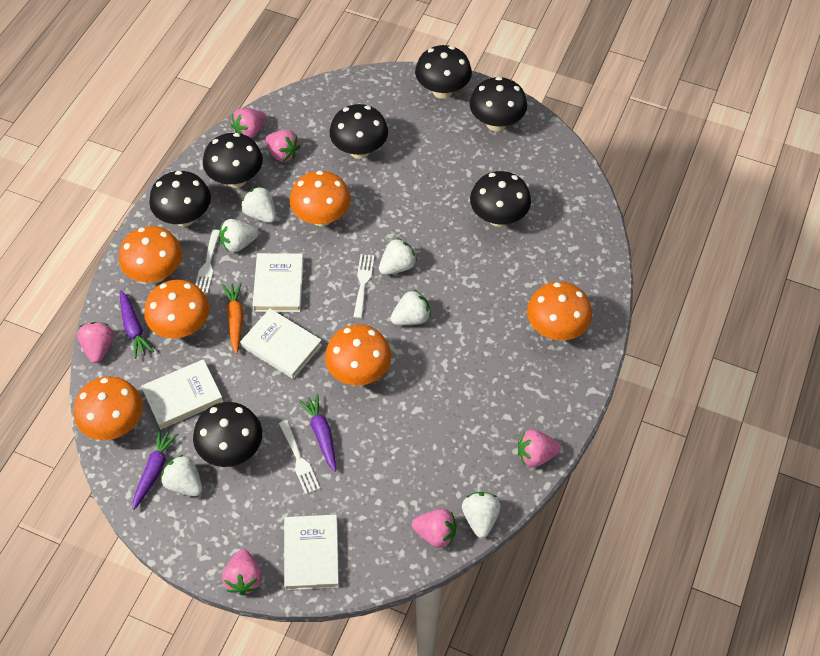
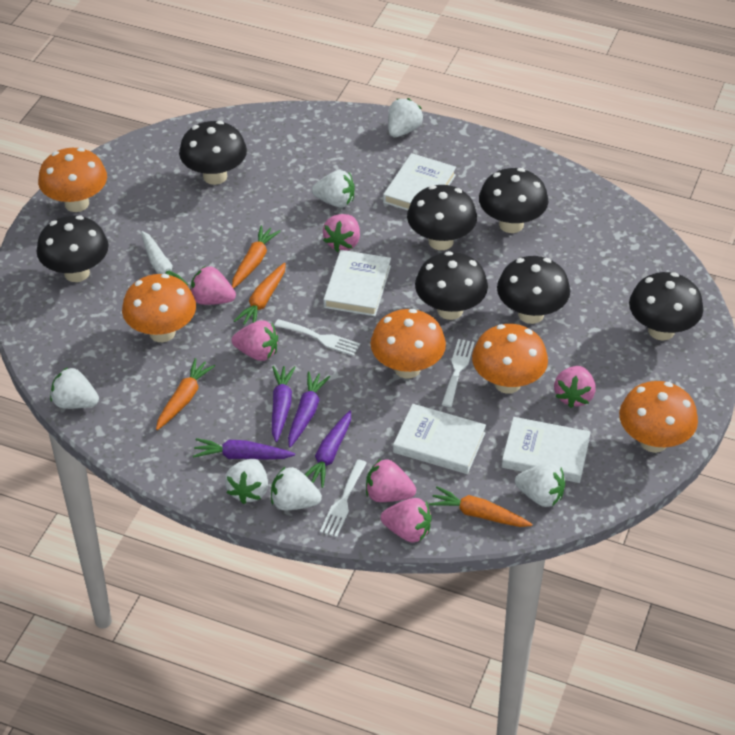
orange carrot: 1 -> 4
orange mushroom: 6 -> 5
purple carrot: 3 -> 4
white carrot: 0 -> 1

